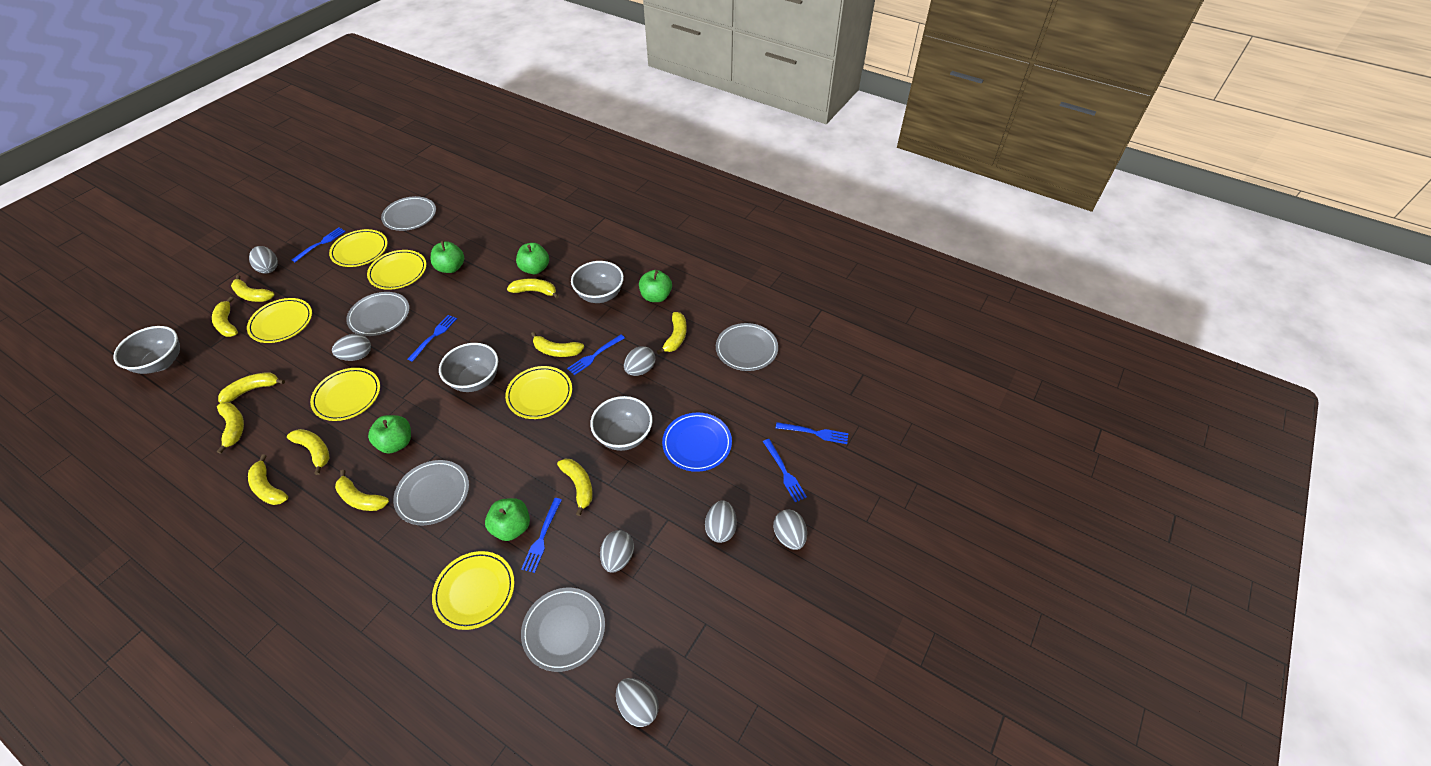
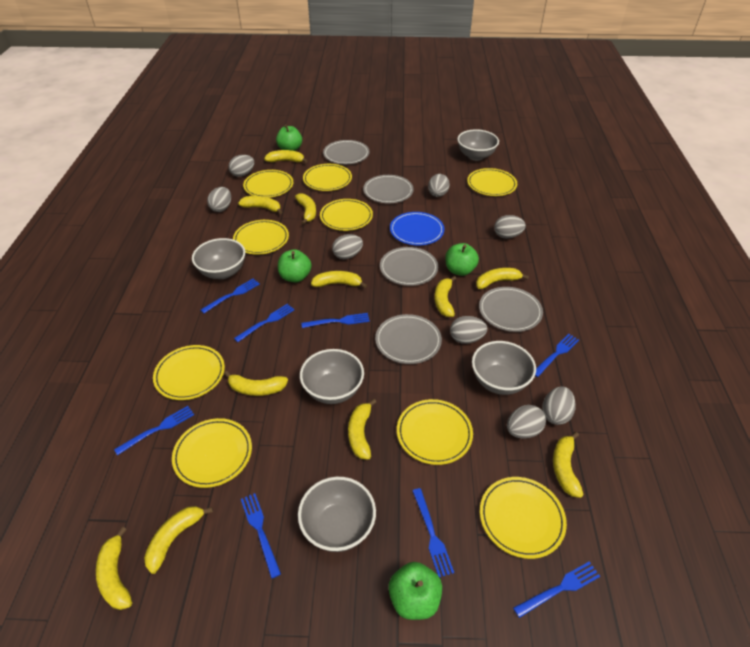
blue fork: 6 -> 8
green apple: 5 -> 4
grey bowl: 4 -> 5
grey egg: 7 -> 8
yellow plate: 6 -> 9

